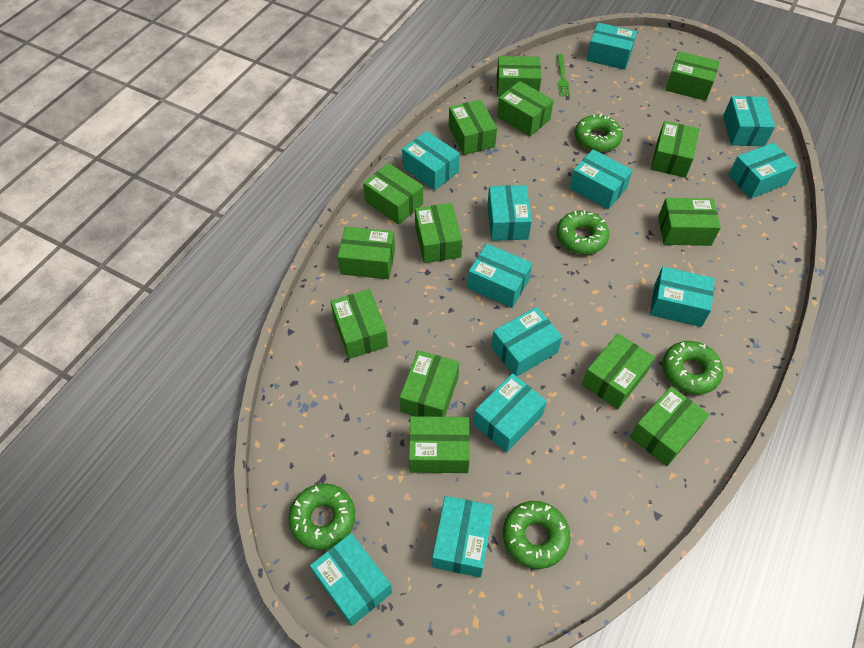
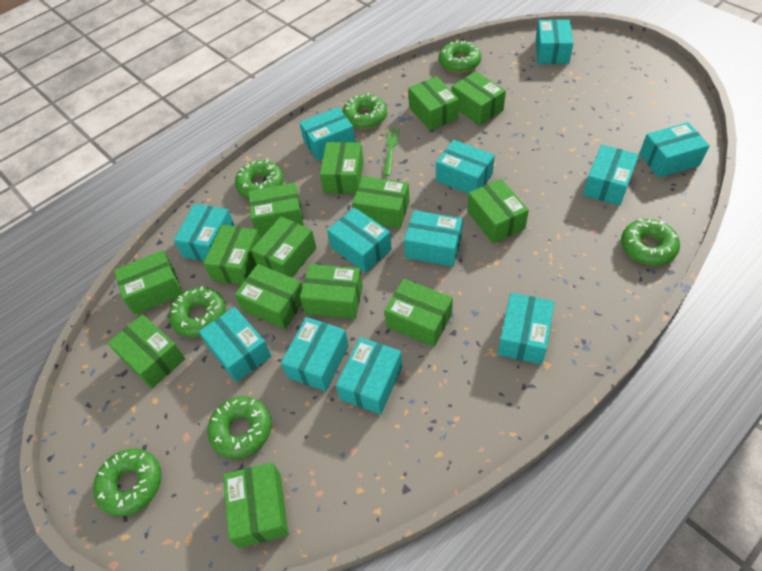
green donut: 5 -> 7

